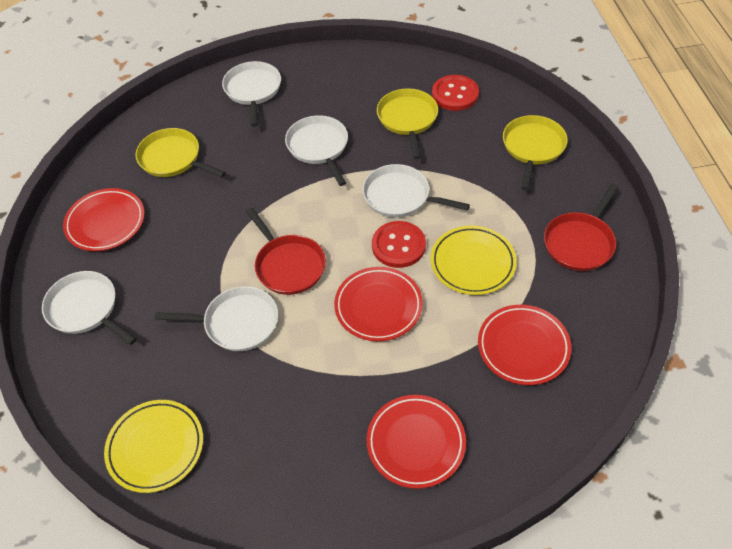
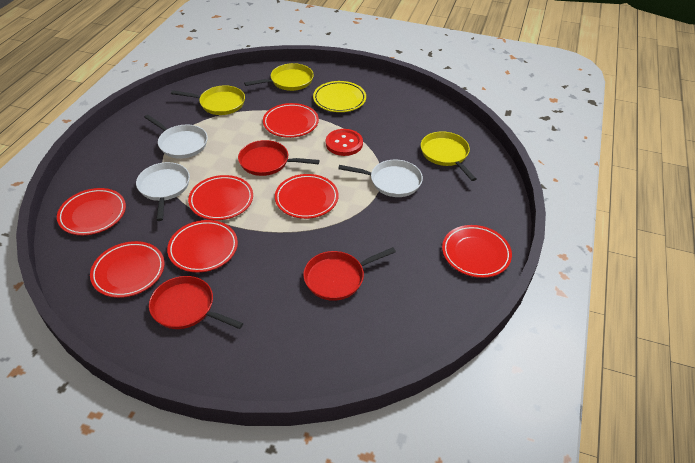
red button: 2 -> 1
red pan: 2 -> 3
red plate: 4 -> 7
white pan: 5 -> 3
yellow plate: 2 -> 1

